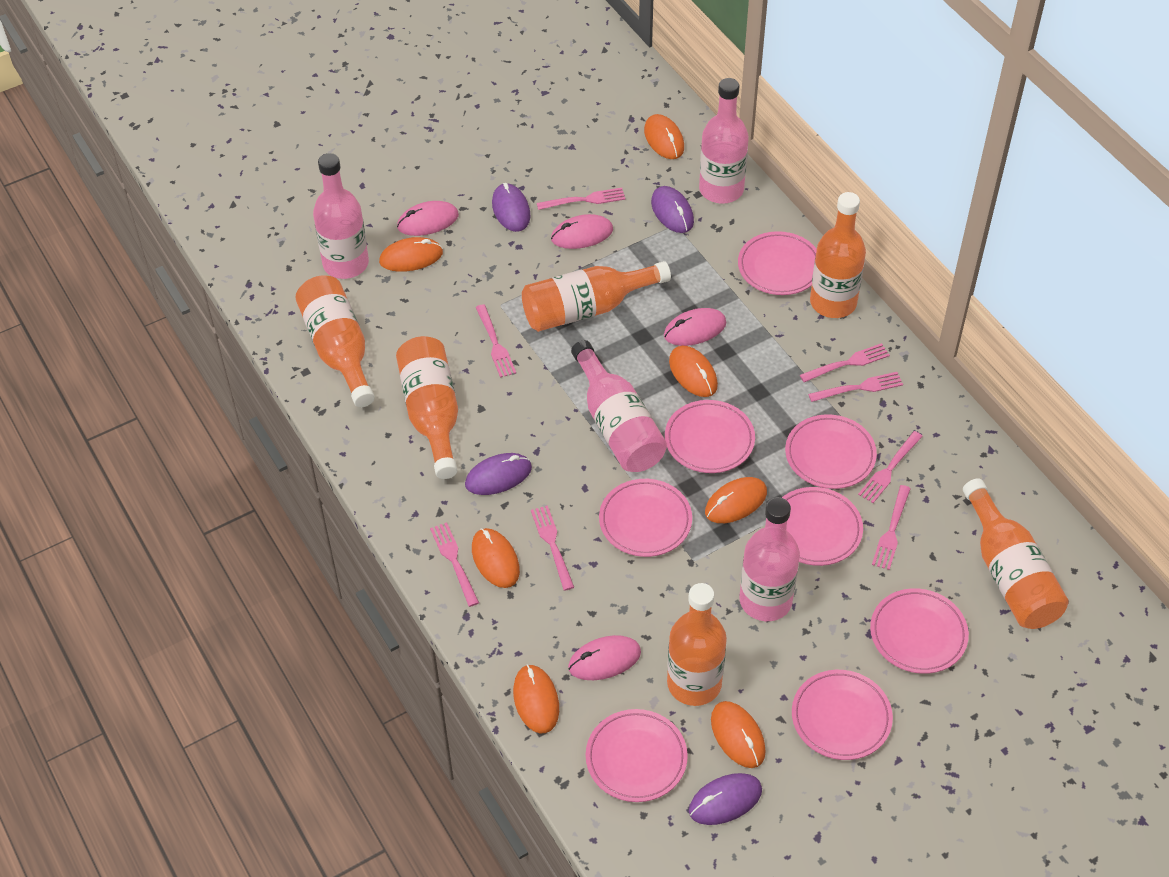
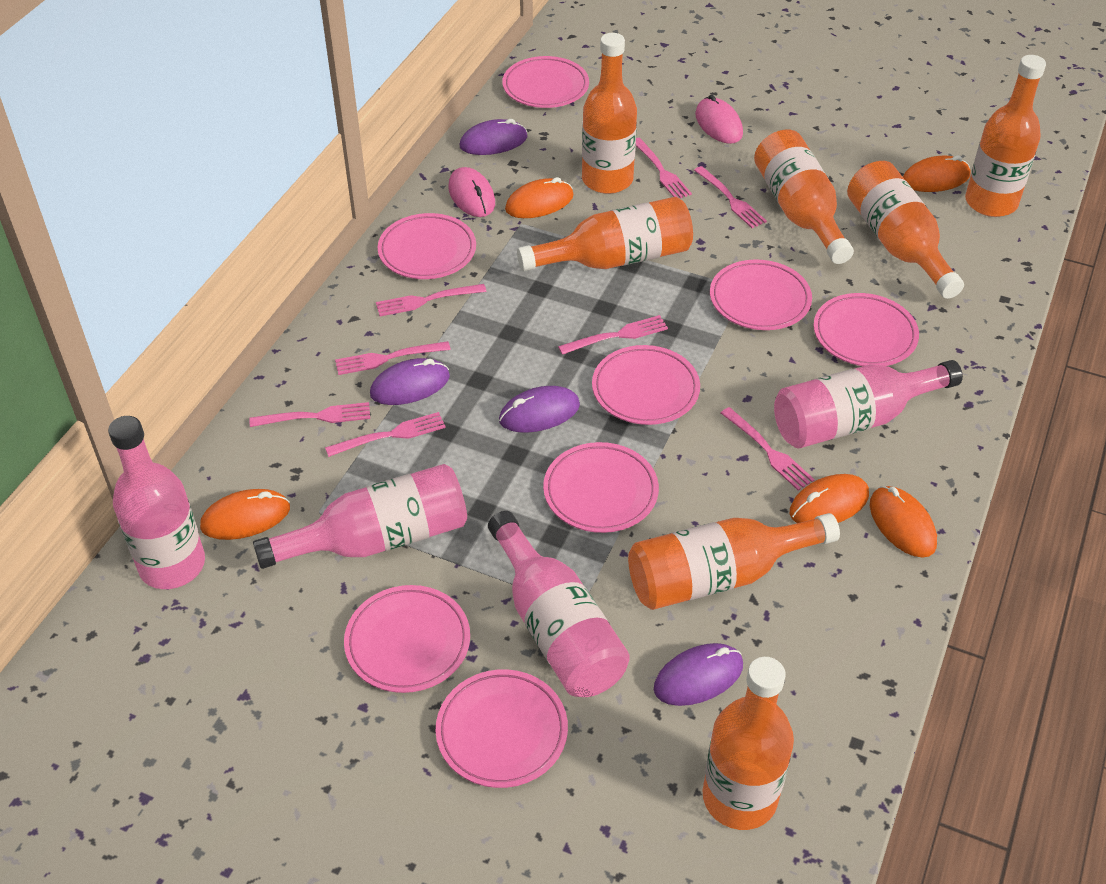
orange bottle: 6 -> 7
orange mouse: 7 -> 5
pink mouse: 4 -> 2

